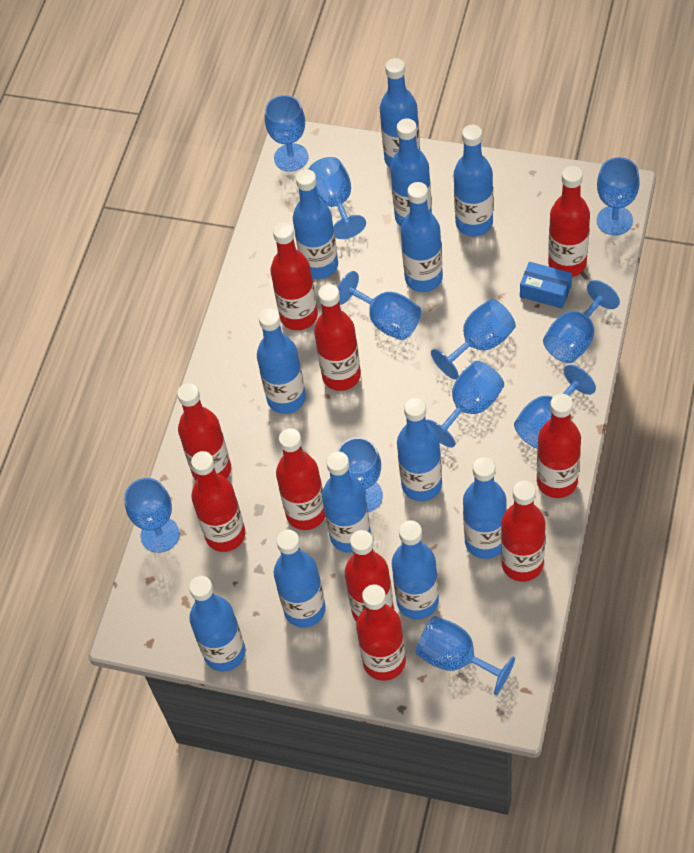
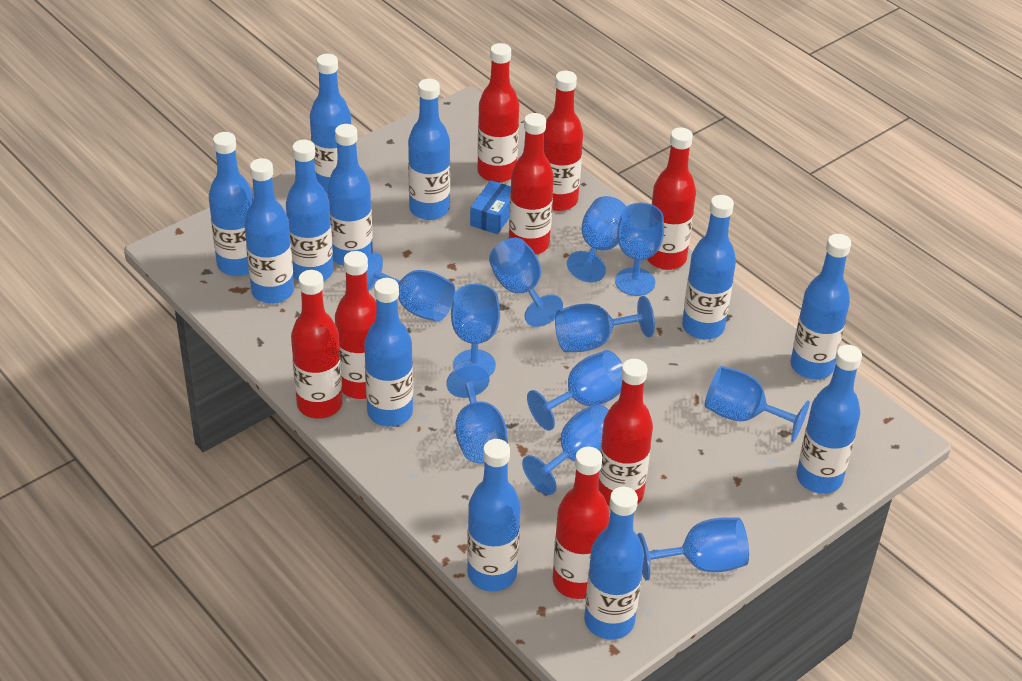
red bottle: 10 -> 8

